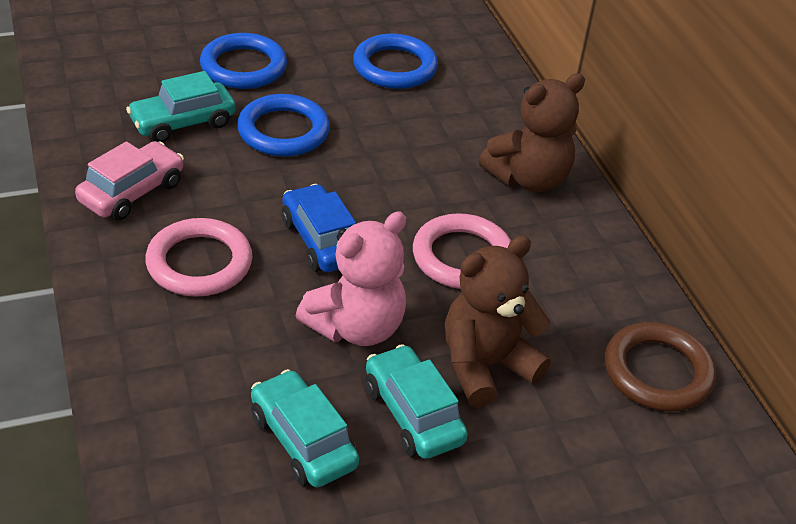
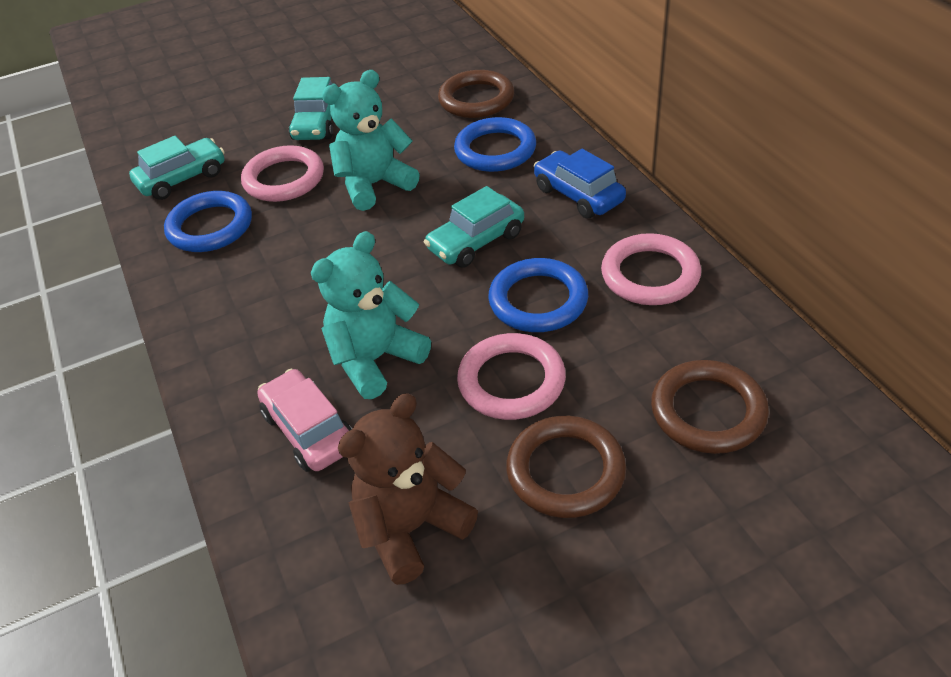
brown ring: 1 -> 3
brown teddy bear: 2 -> 1
pink ring: 2 -> 3
pink teddy bear: 1 -> 0
turquoise teddy bear: 0 -> 2

